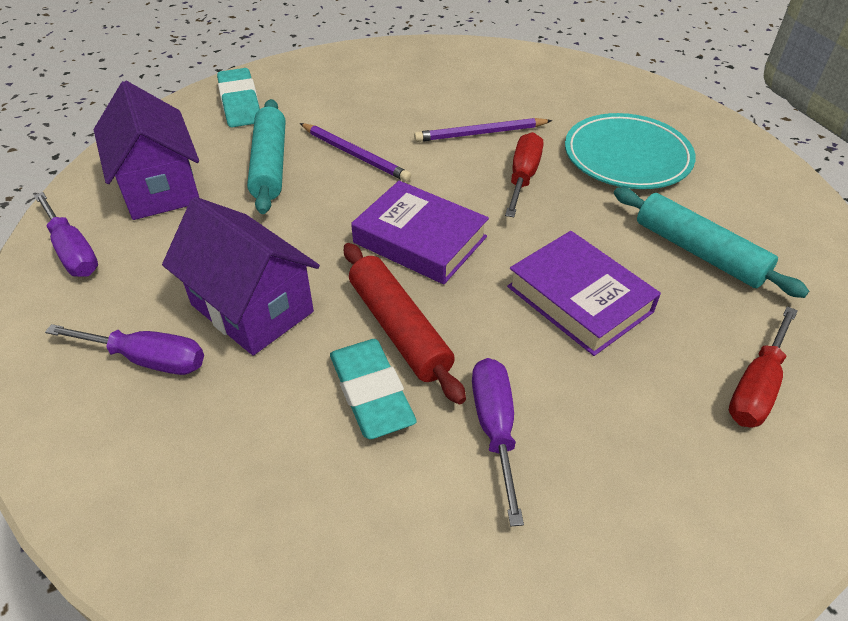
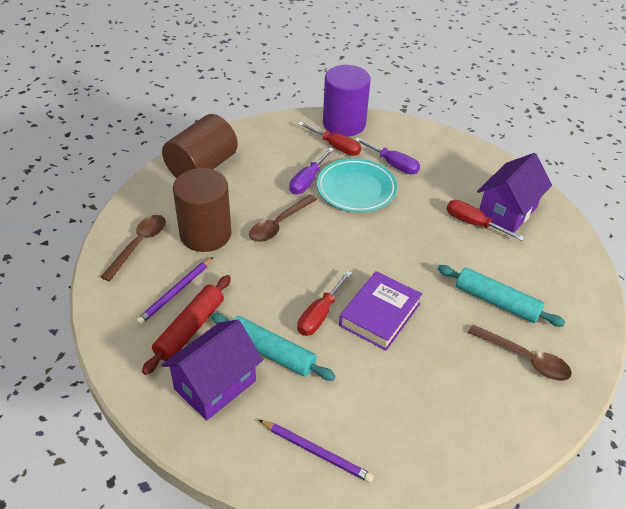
brown cylinder: 0 -> 2
brown spoon: 0 -> 3
purple book: 2 -> 1
purple cylinder: 0 -> 1
purple screwdriver: 3 -> 2
red screwdriver: 2 -> 3
turquoise eraser: 2 -> 0

